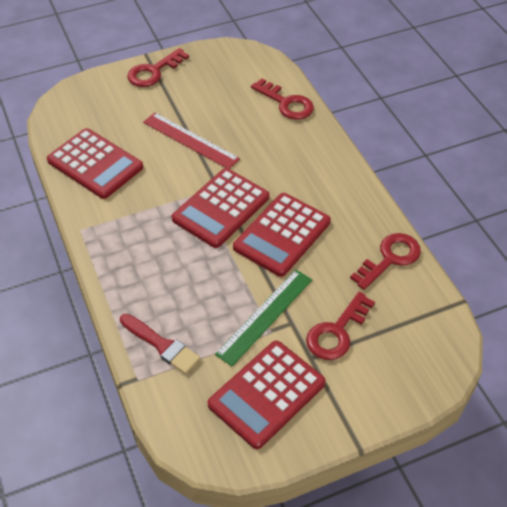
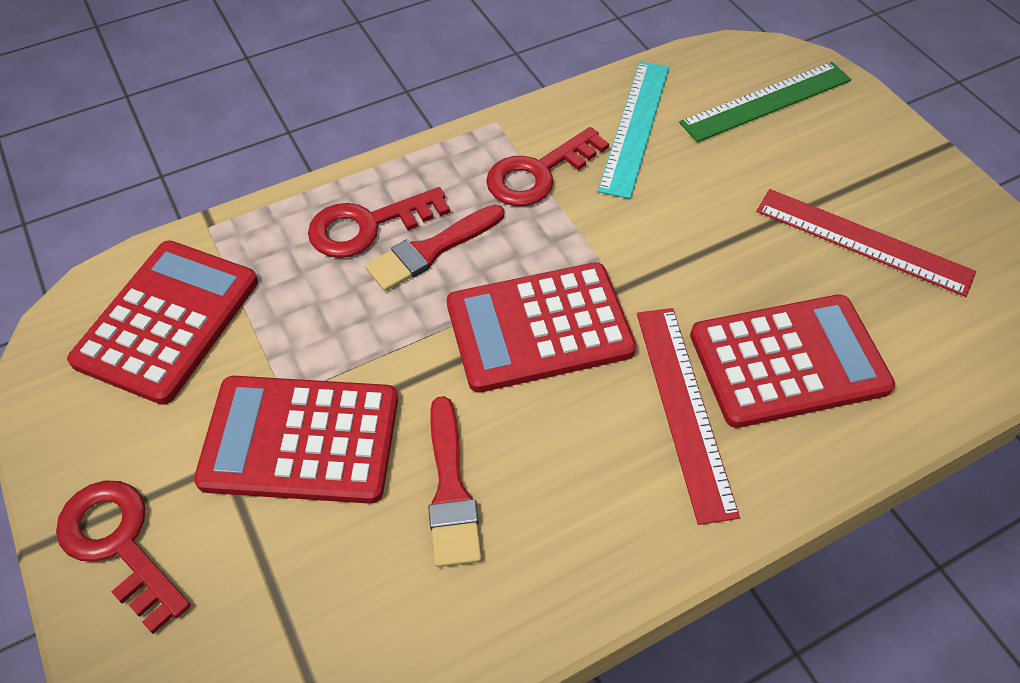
red brush: 1 -> 2
red key: 4 -> 3
red ruler: 1 -> 2
turquoise ruler: 0 -> 1

